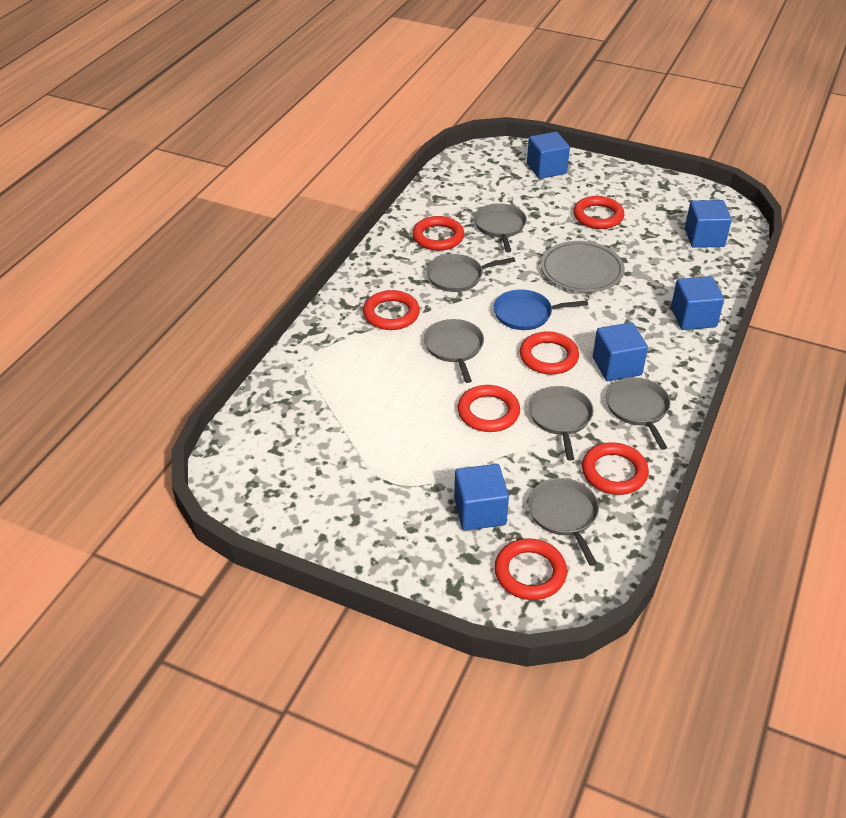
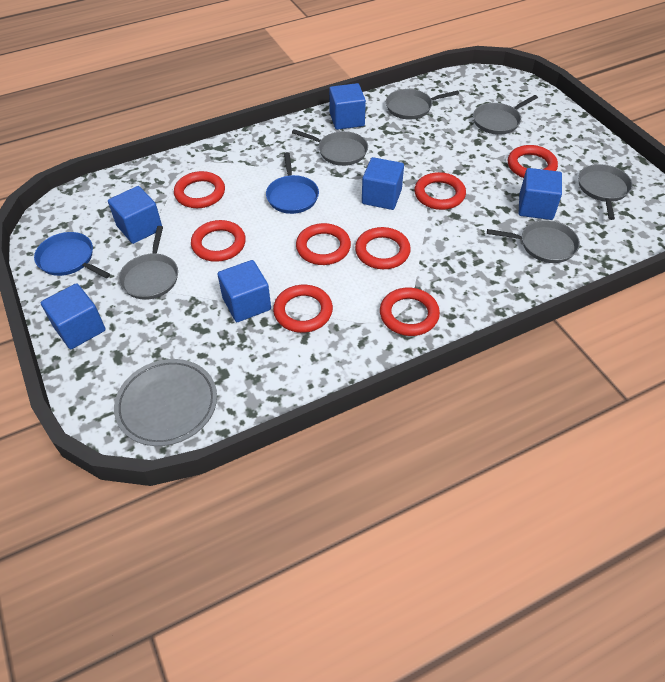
blue cube: 5 -> 6
blue pan: 1 -> 2
red ring: 7 -> 8

